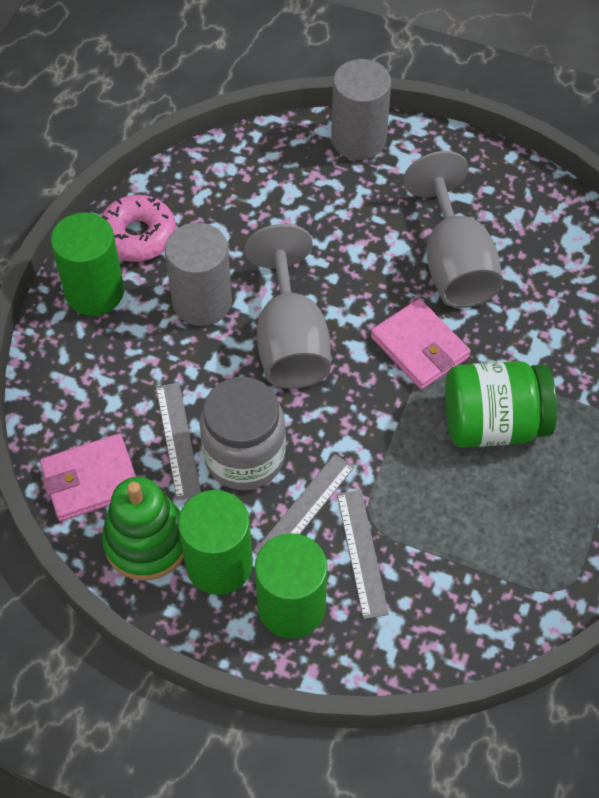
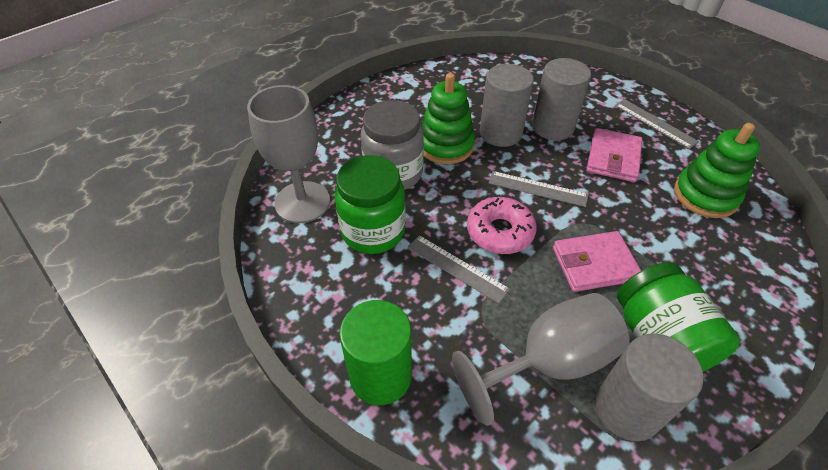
green cylinder: 3 -> 1
green jar: 1 -> 2
green stacking toy: 1 -> 2
grey cylinder: 2 -> 3

